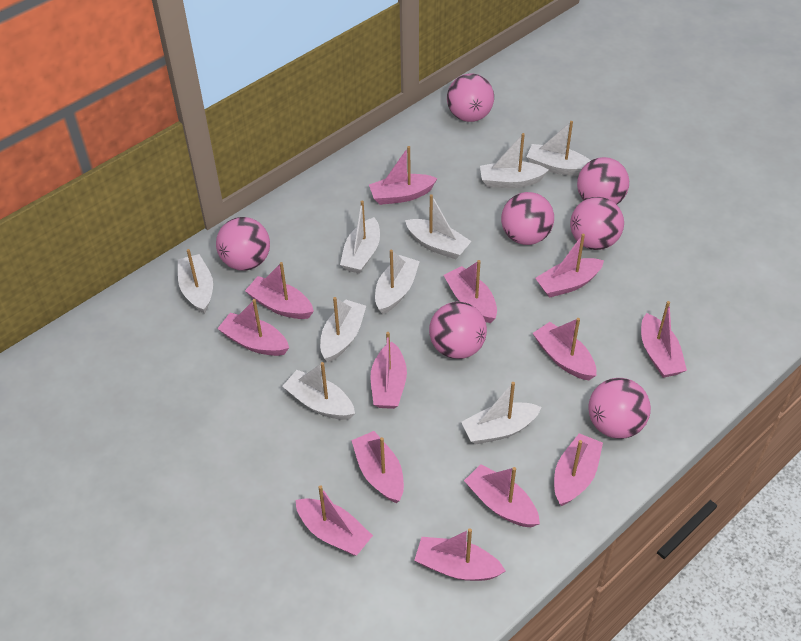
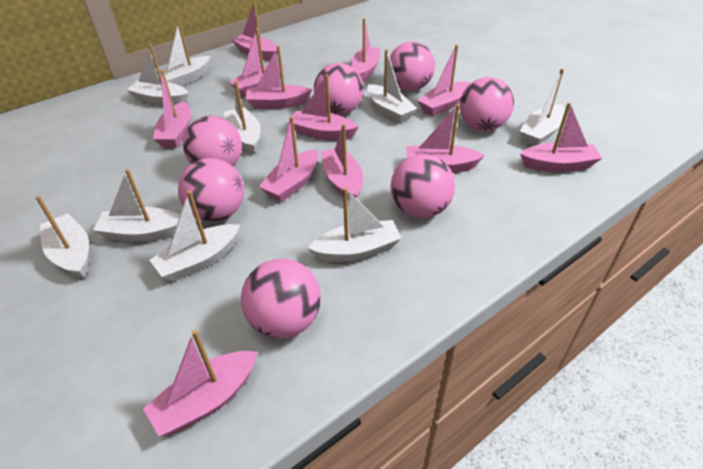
pink boat: 13 -> 12

